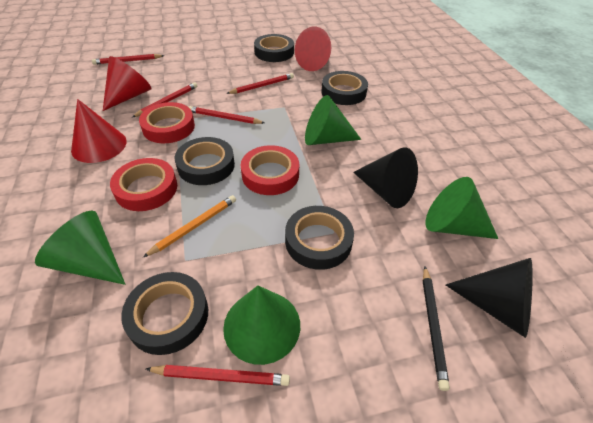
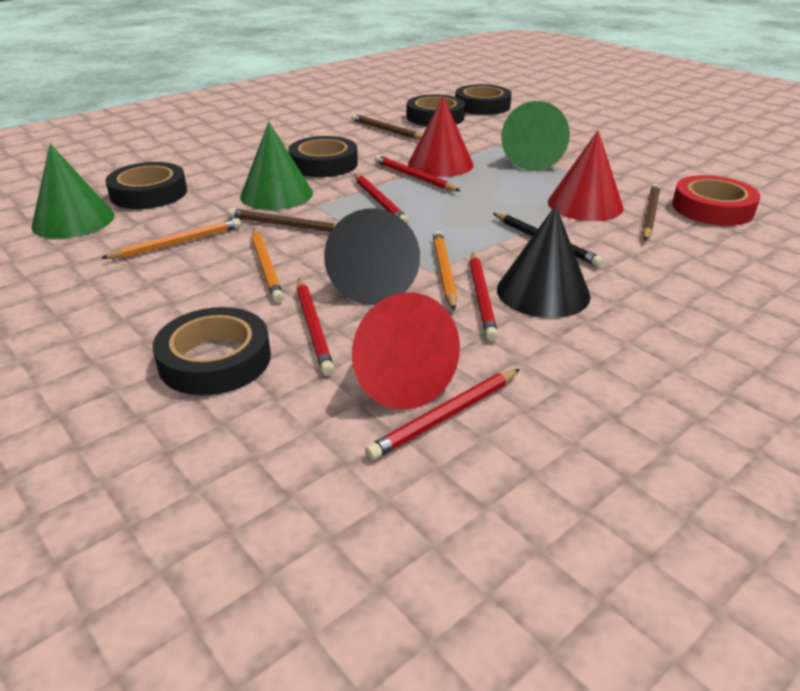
brown pencil: 0 -> 3
green cone: 4 -> 3
orange pencil: 1 -> 3
red tape: 3 -> 1

